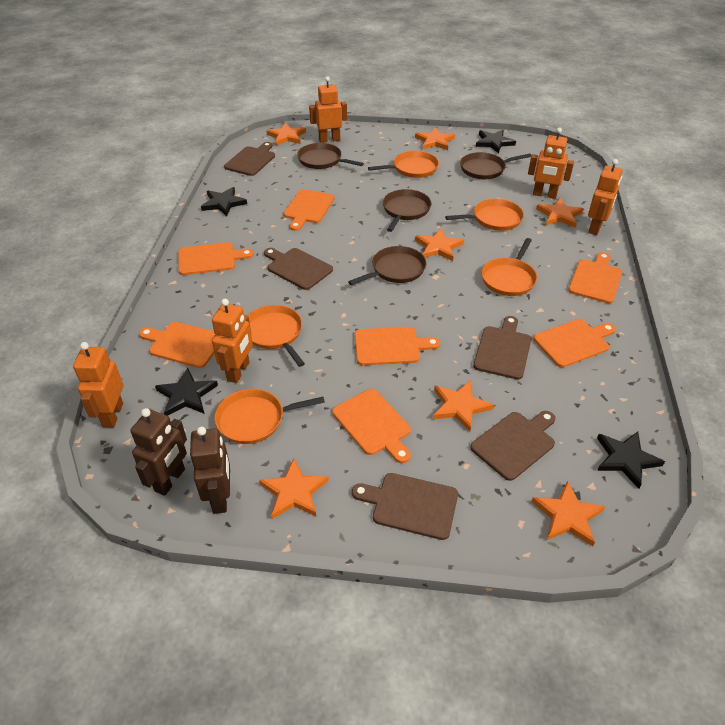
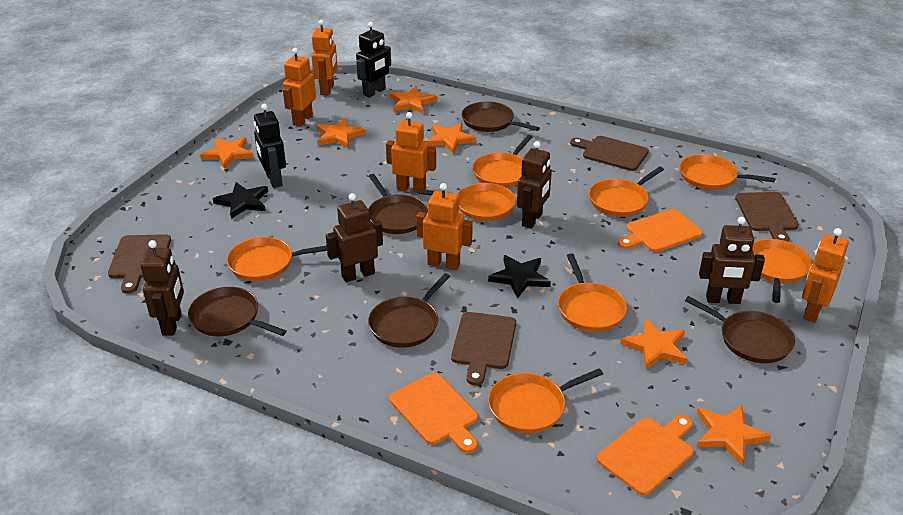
black robot: 0 -> 2
black star: 4 -> 2
brown cutting board: 5 -> 4
brown pan: 4 -> 5
brown robot: 2 -> 4
orange cutting board: 7 -> 3
orange pan: 5 -> 8
orange star: 7 -> 6

